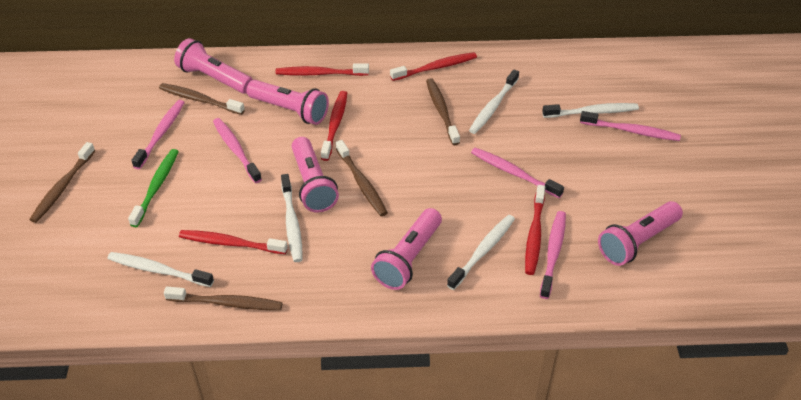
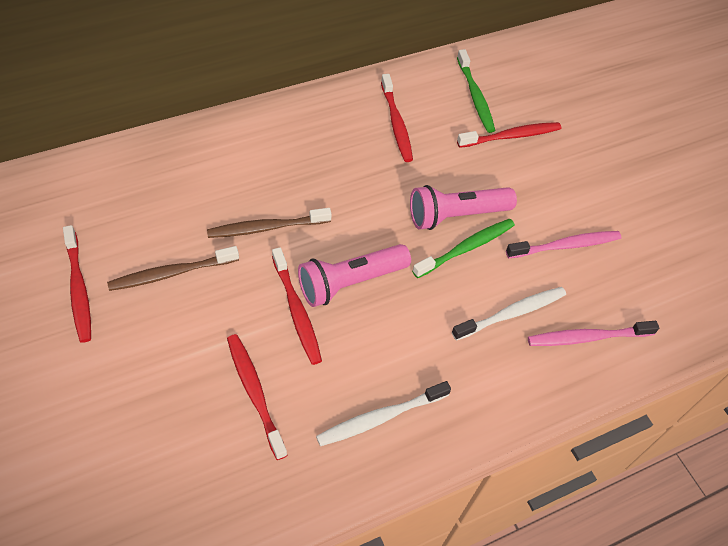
brown toothbrush: 5 -> 2
green toothbrush: 1 -> 2
pink flashlight: 5 -> 2
pink toothbrush: 5 -> 2
white toothbrush: 5 -> 2

